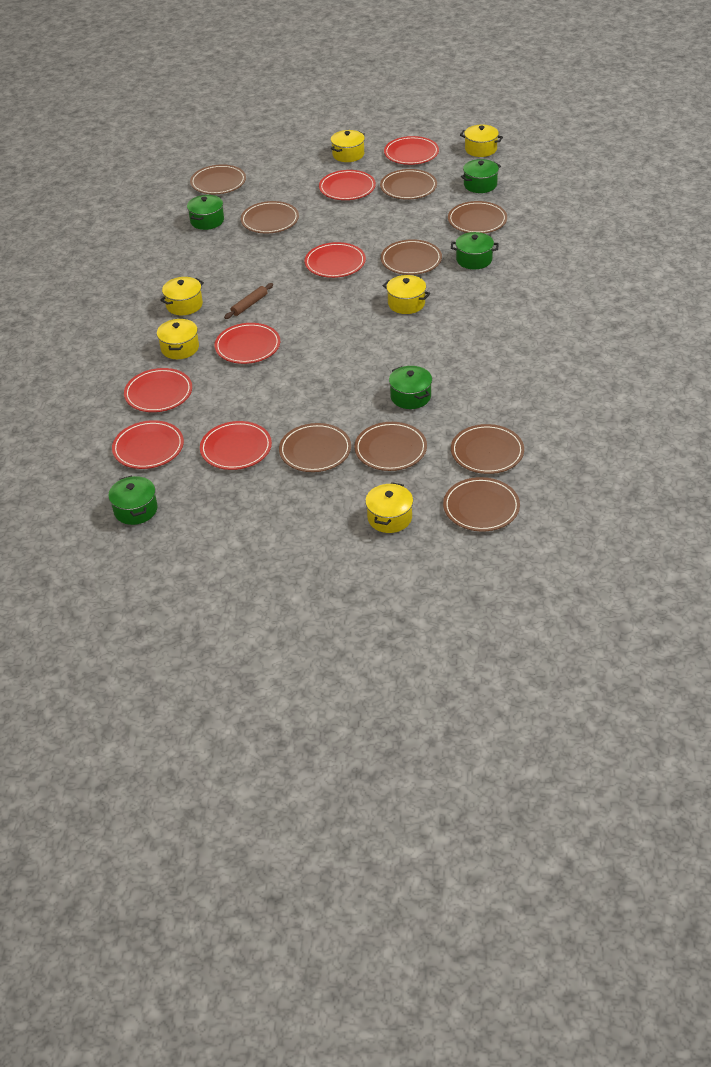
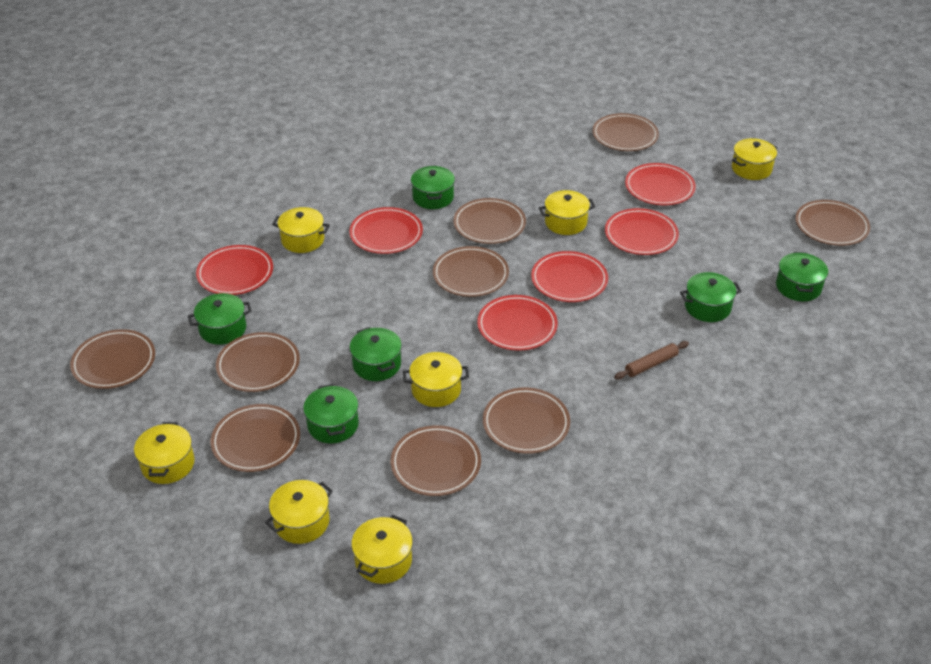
green pot: 5 -> 6
red plate: 7 -> 6
yellow pot: 6 -> 7

